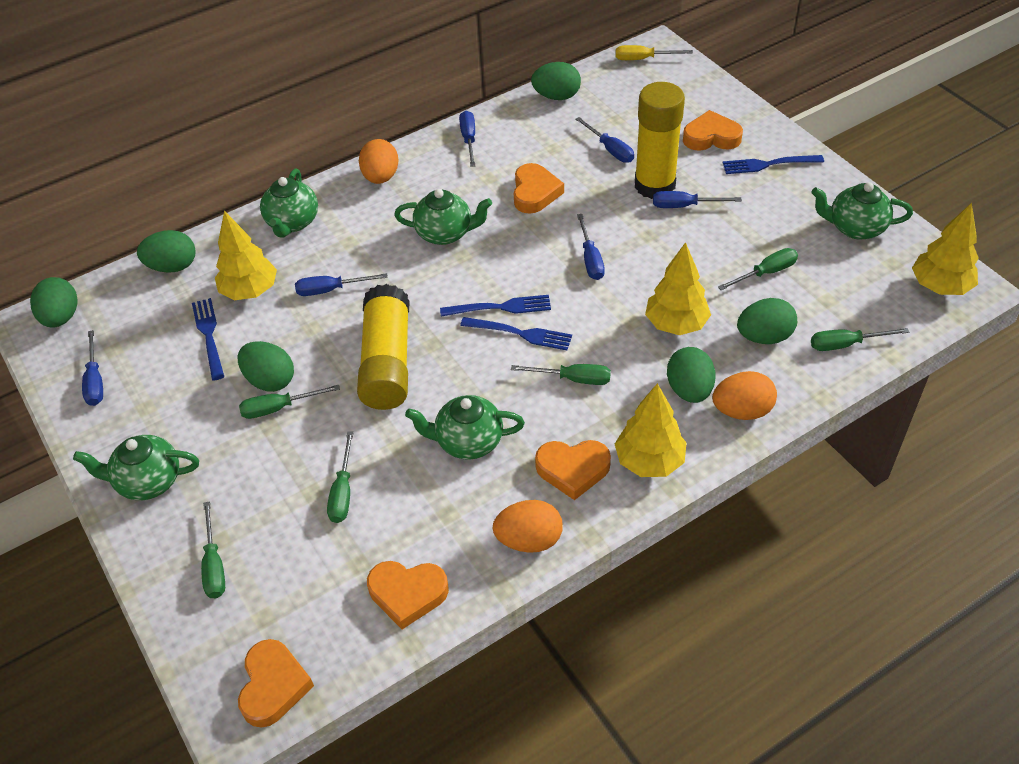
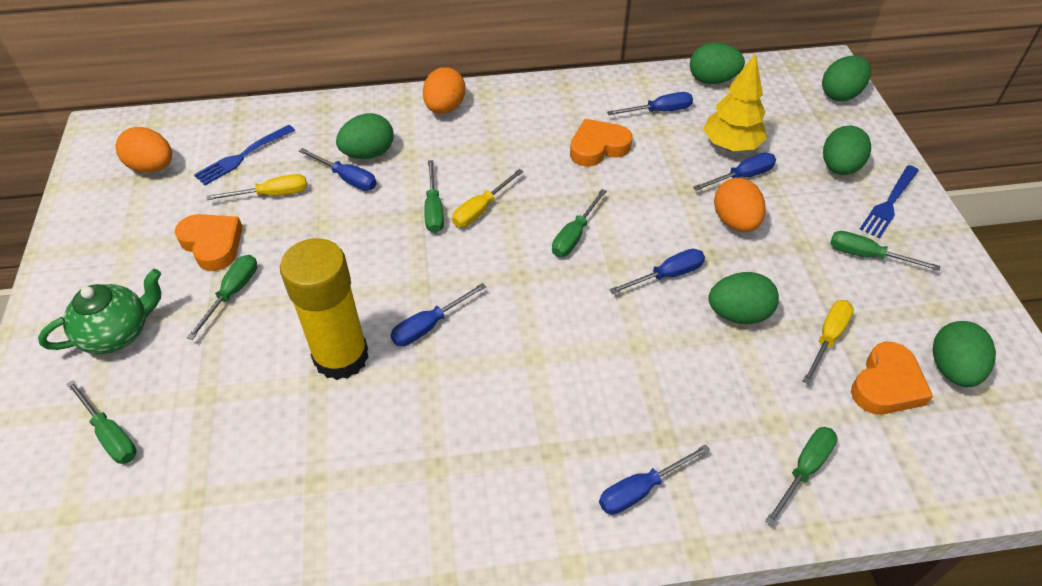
blue fork: 4 -> 2
green teapot: 5 -> 1
orange heart: 5 -> 3
yellow glue stick: 2 -> 1
yellow screwdriver: 1 -> 3
yellow tree: 4 -> 1

